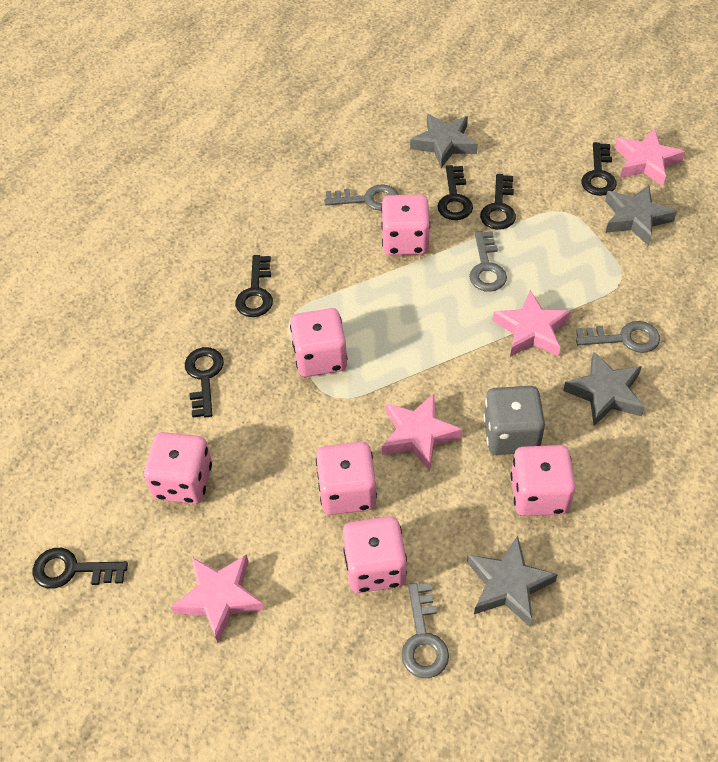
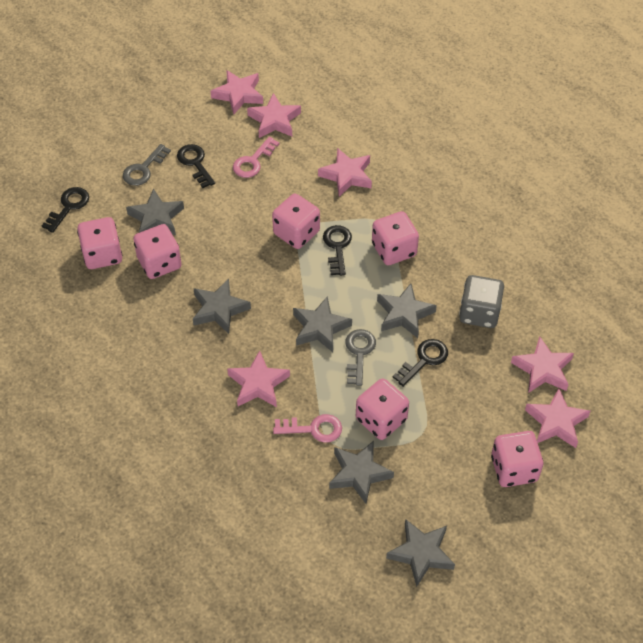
black key: 6 -> 4
grey key: 4 -> 2
grey star: 4 -> 6
pink key: 0 -> 2
pink star: 4 -> 6

